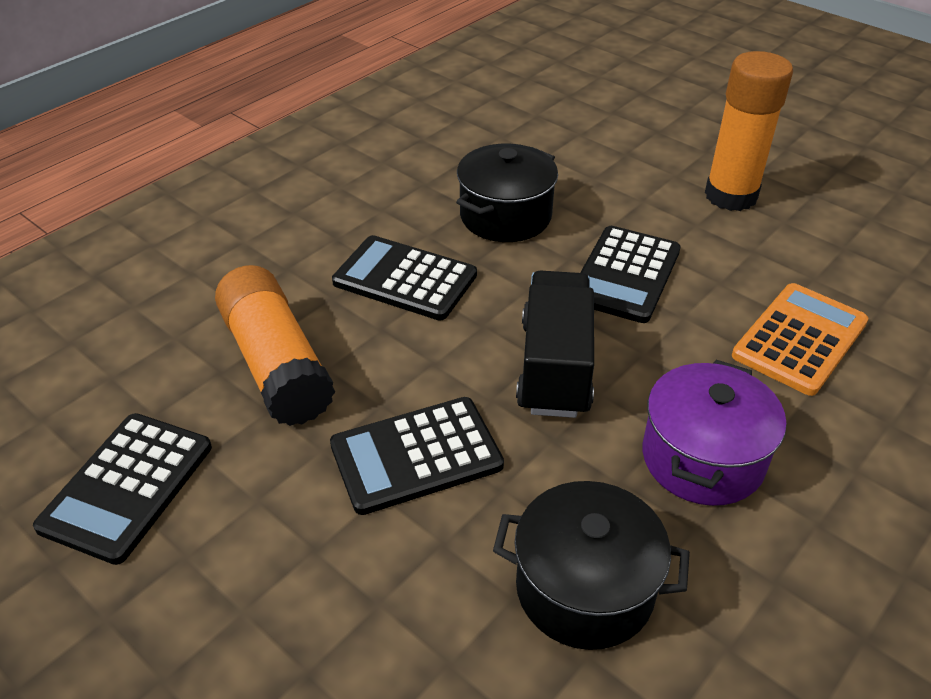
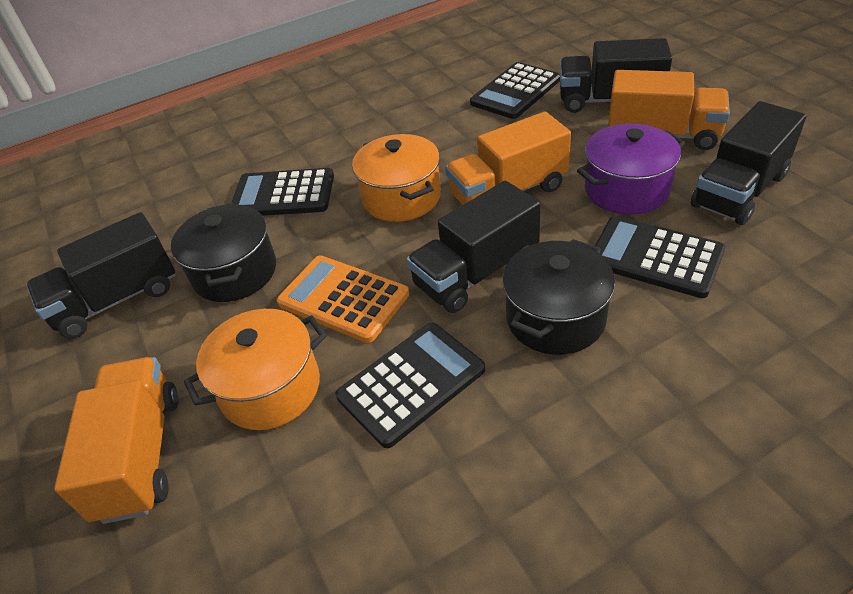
black truck: 1 -> 4
orange glue stick: 2 -> 0
orange pot: 0 -> 2
orange truck: 0 -> 3

